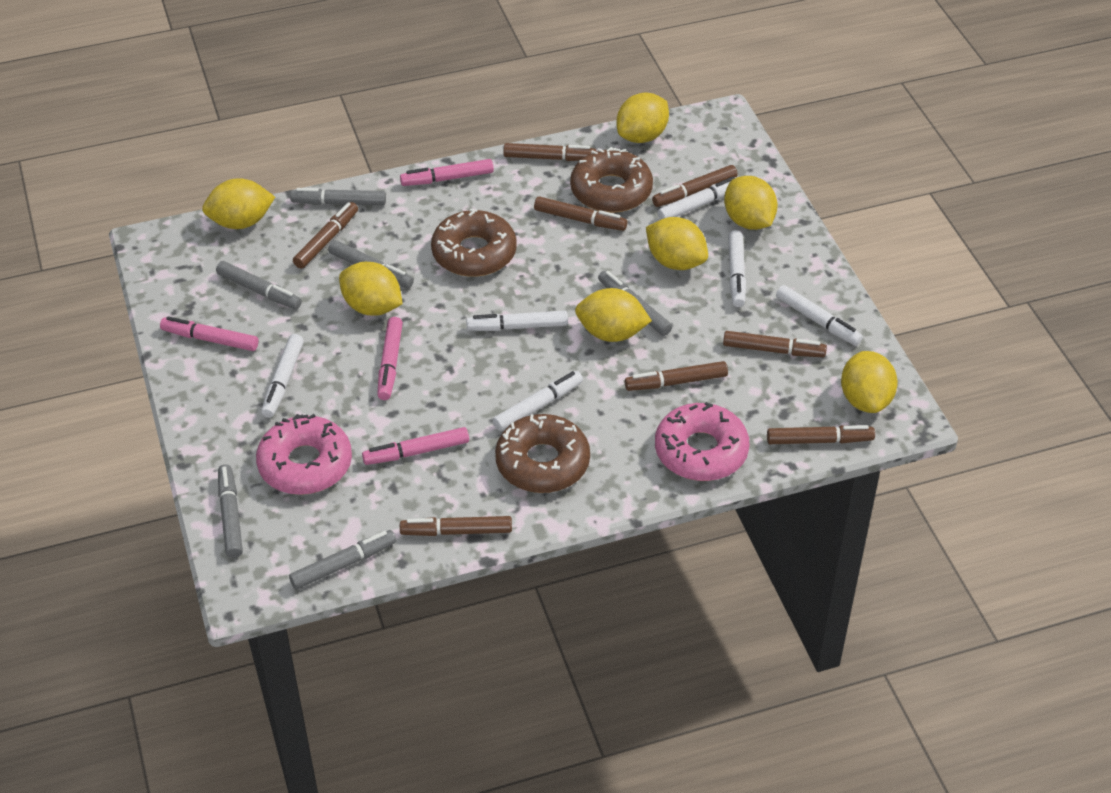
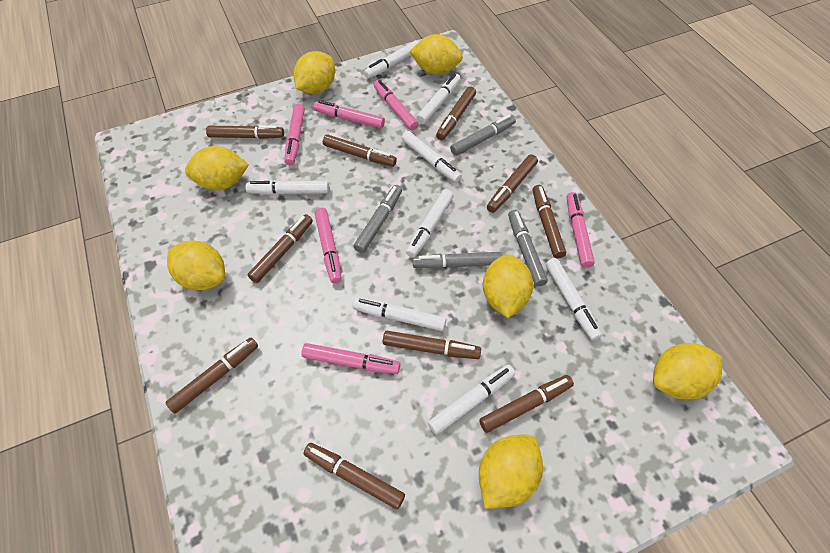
brown donut: 3 -> 0
brown marker: 8 -> 10
grey marker: 6 -> 4
pink donut: 2 -> 0
pink marker: 4 -> 6
white marker: 6 -> 8

